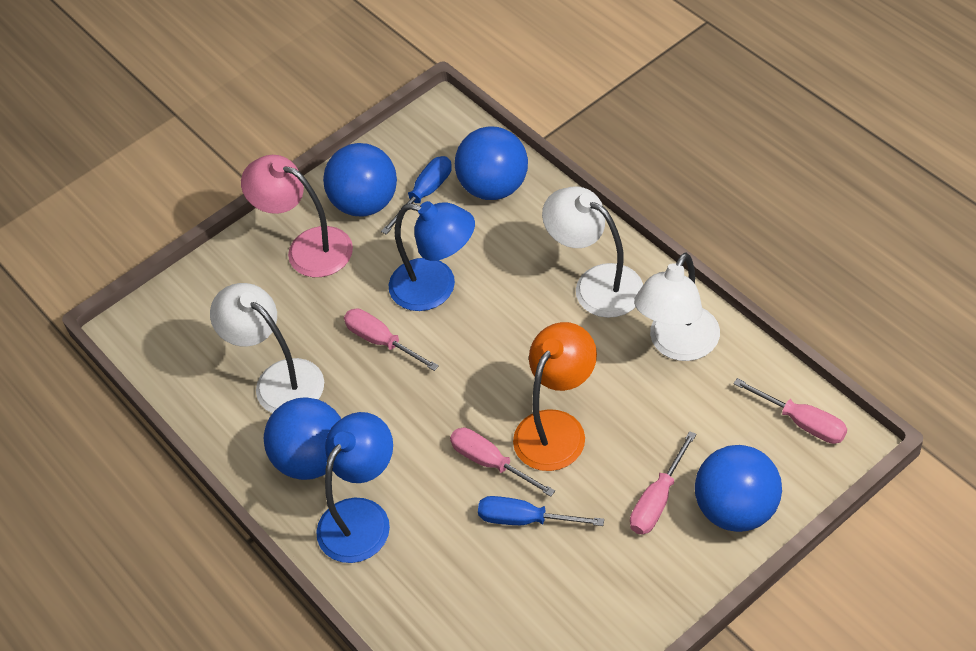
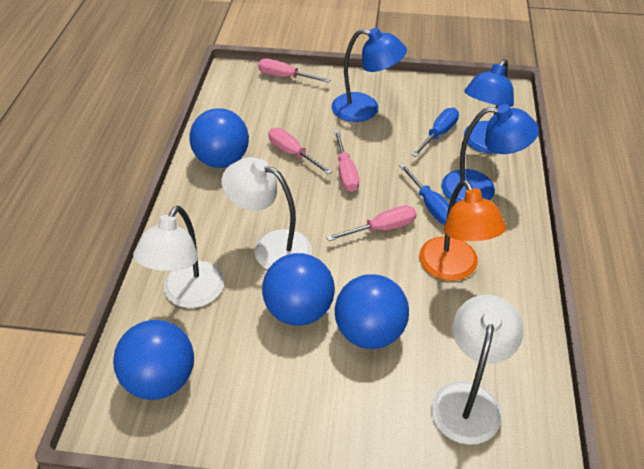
blue lamp: 2 -> 3
pink lamp: 1 -> 0

